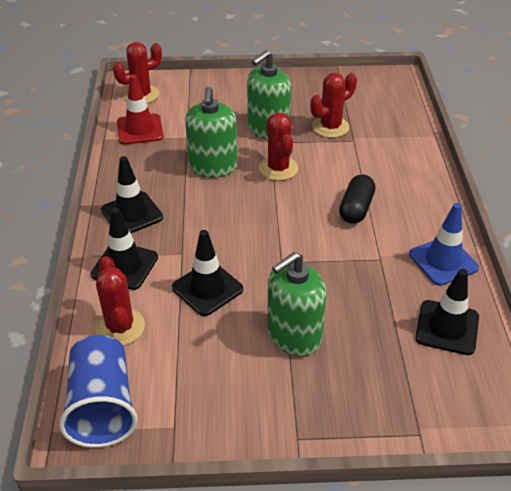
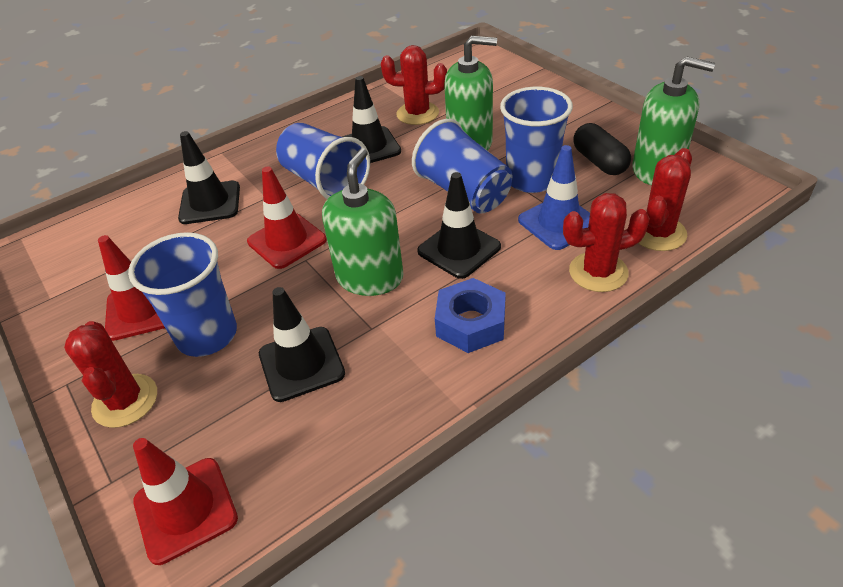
blue cup: 1 -> 4
blue nut: 0 -> 1
red traffic cone: 1 -> 3

